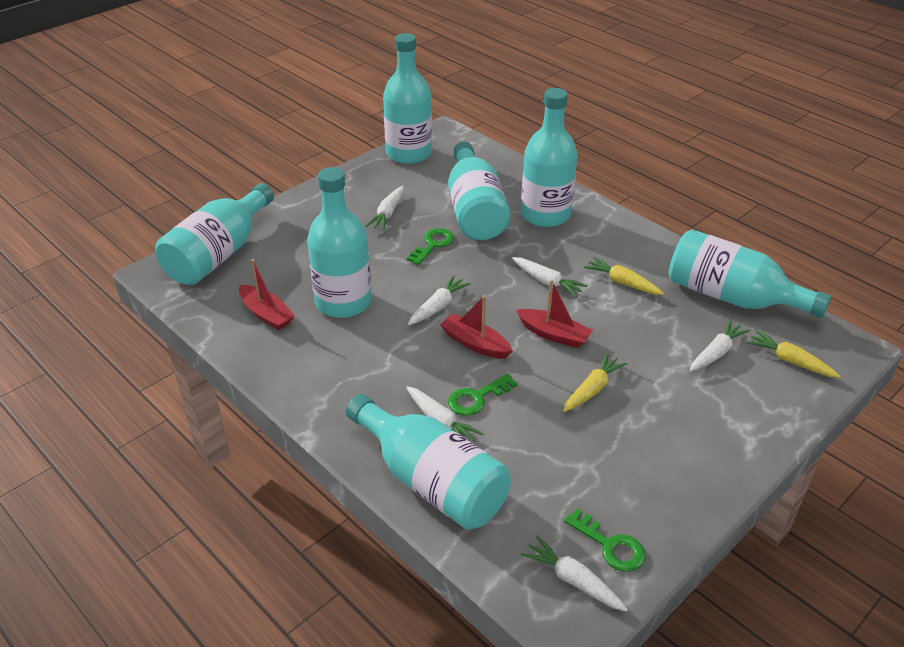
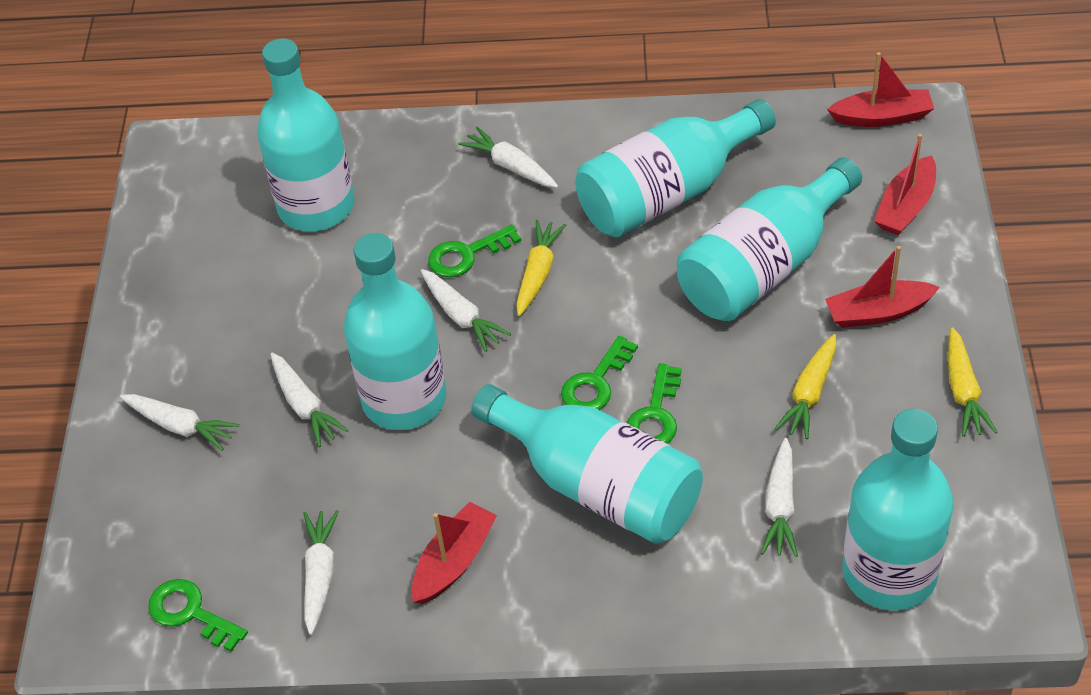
green key: 3 -> 4
red boat: 3 -> 4
turquoise bottle: 7 -> 6

